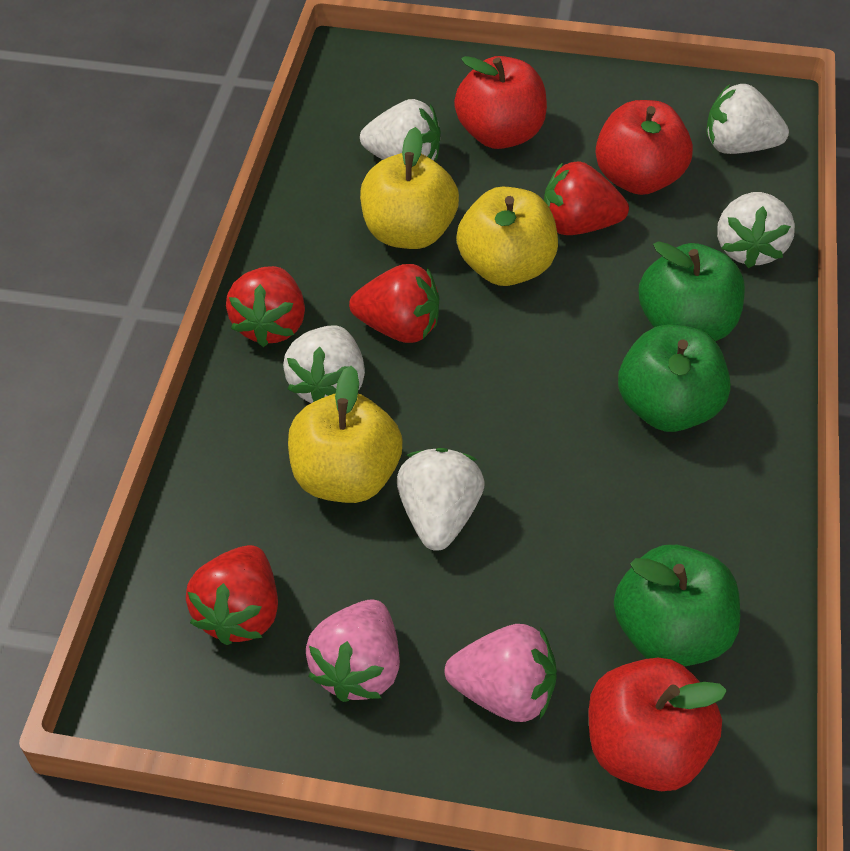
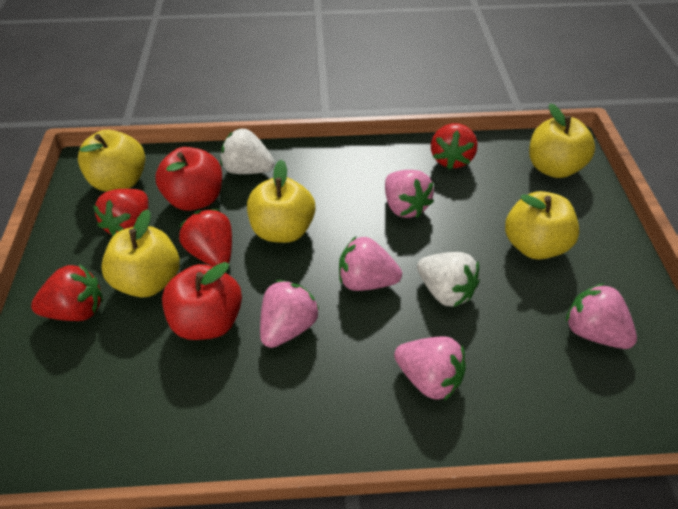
green apple: 3 -> 0
pink strawberry: 2 -> 5
red apple: 3 -> 2
white strawberry: 5 -> 2
yellow apple: 3 -> 5

